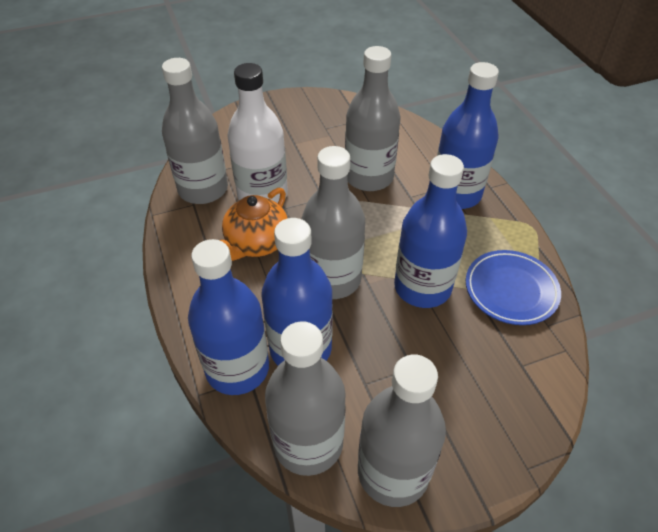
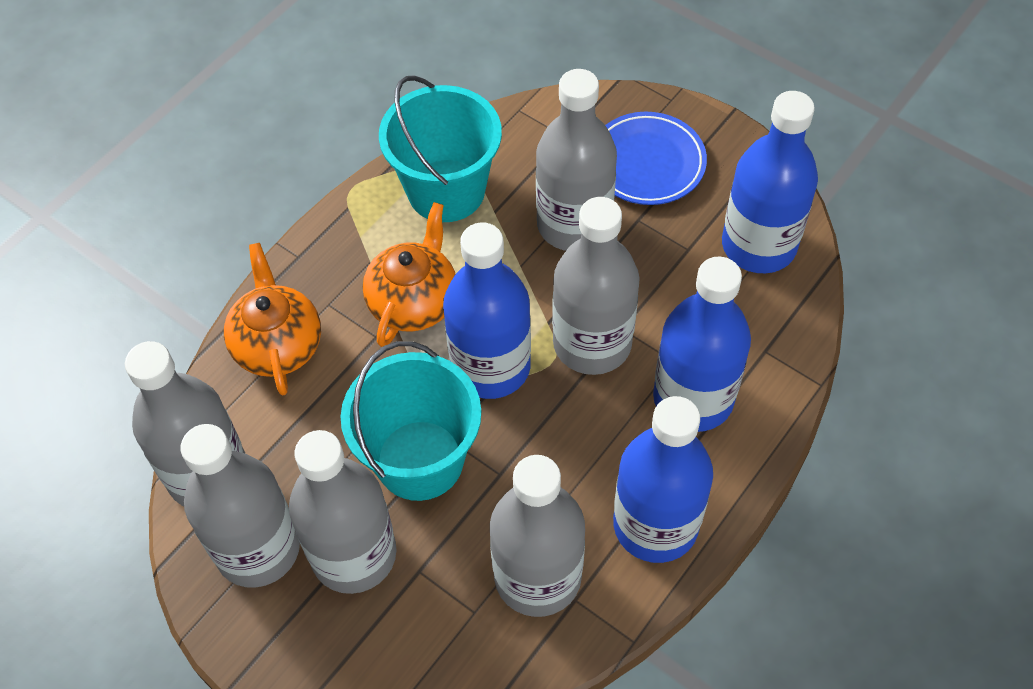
grey bottle: 5 -> 6
orange teapot: 1 -> 2
turquoise bucket: 0 -> 2
white bottle: 1 -> 0

